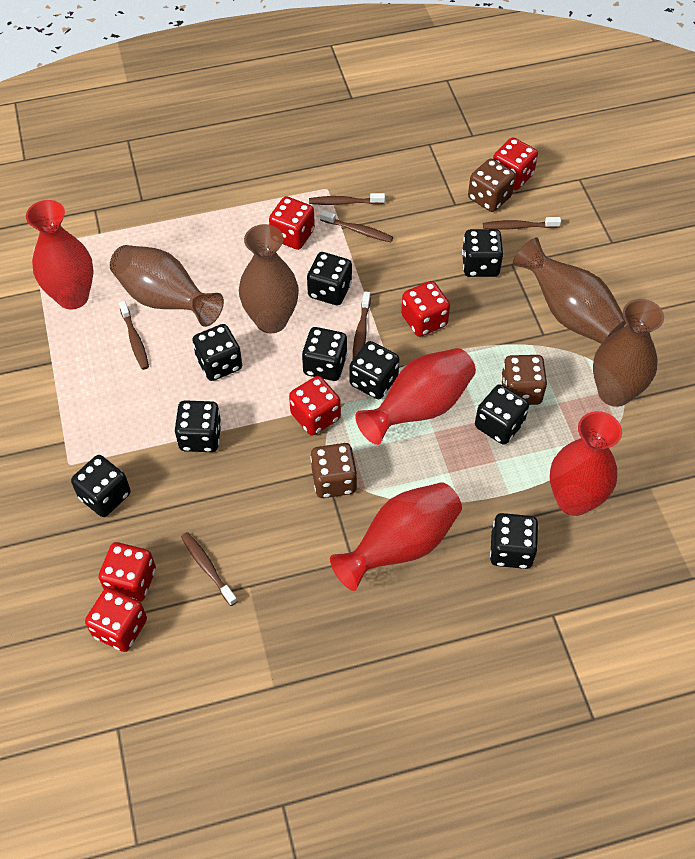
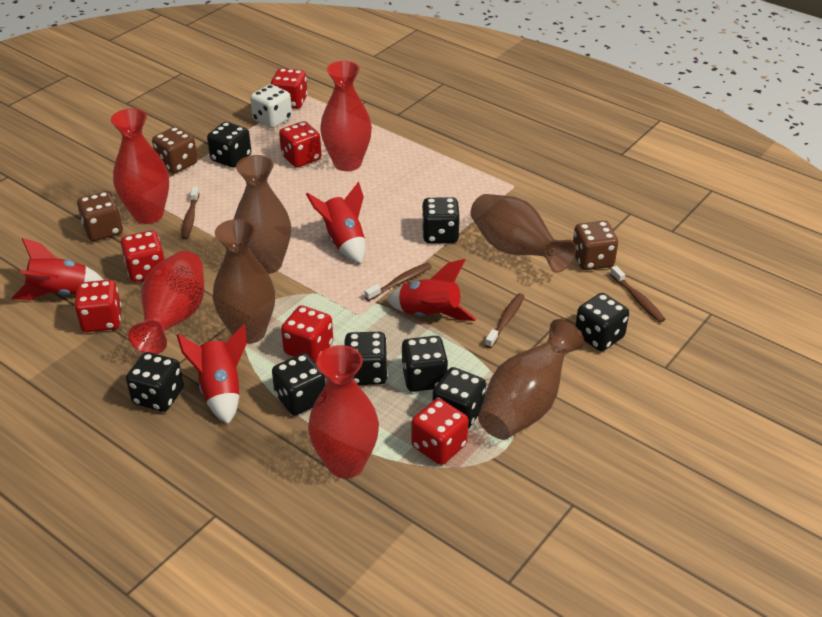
black dice: 9 -> 8
brown toothbrush: 6 -> 4
red rocket: 0 -> 4
white dice: 0 -> 1

